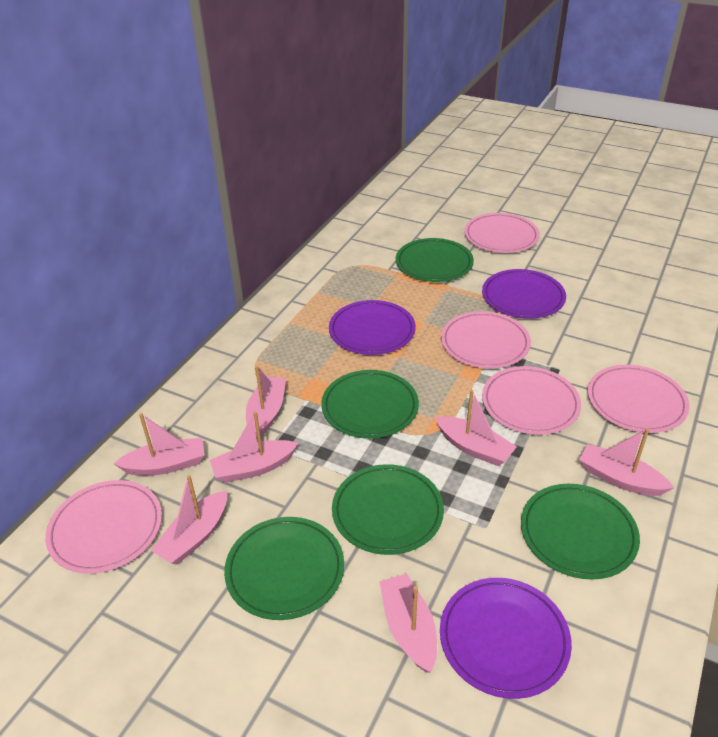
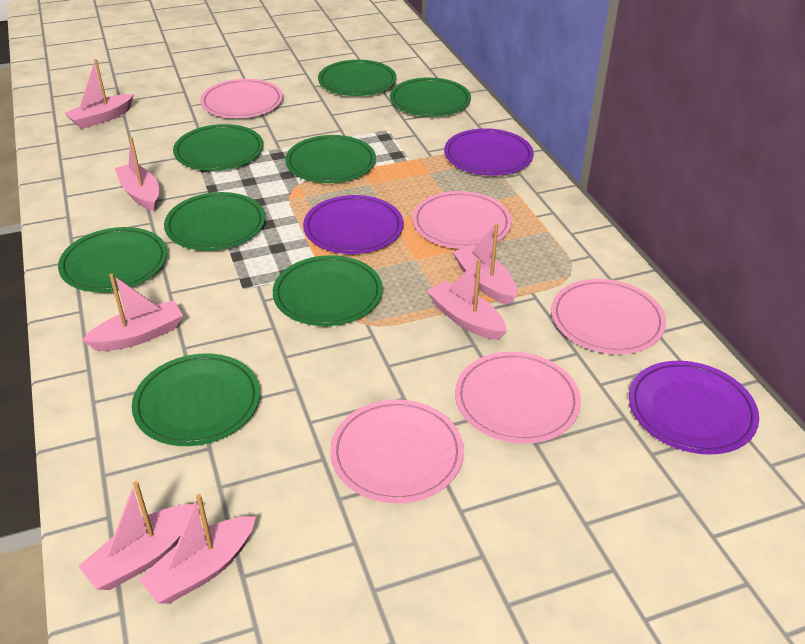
green plate: 5 -> 8

